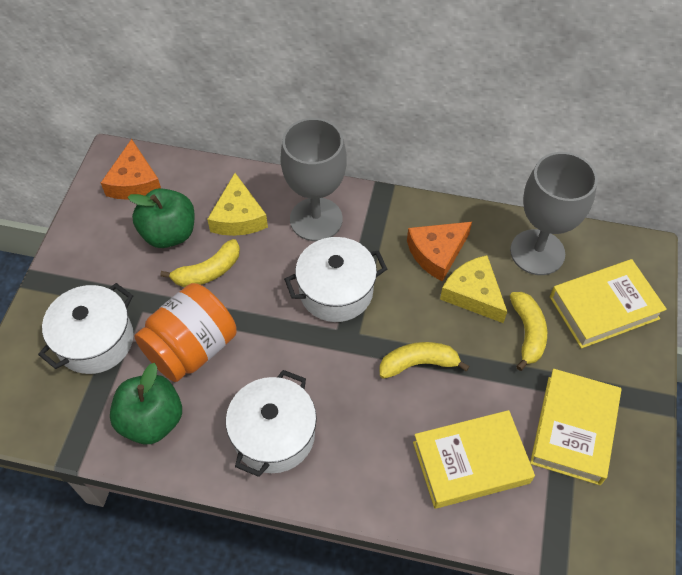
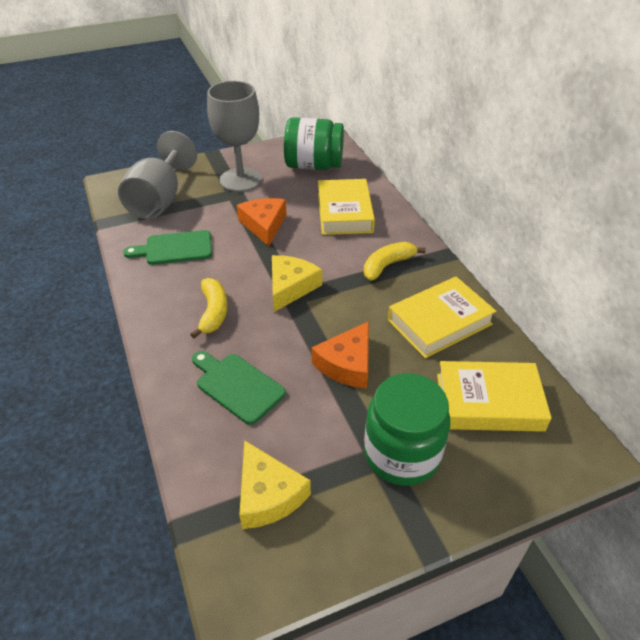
green apple: 2 -> 0
green cutting board: 0 -> 2
green jar: 0 -> 2
orange jar: 1 -> 0
white pot: 3 -> 0
yellow banana: 3 -> 2

